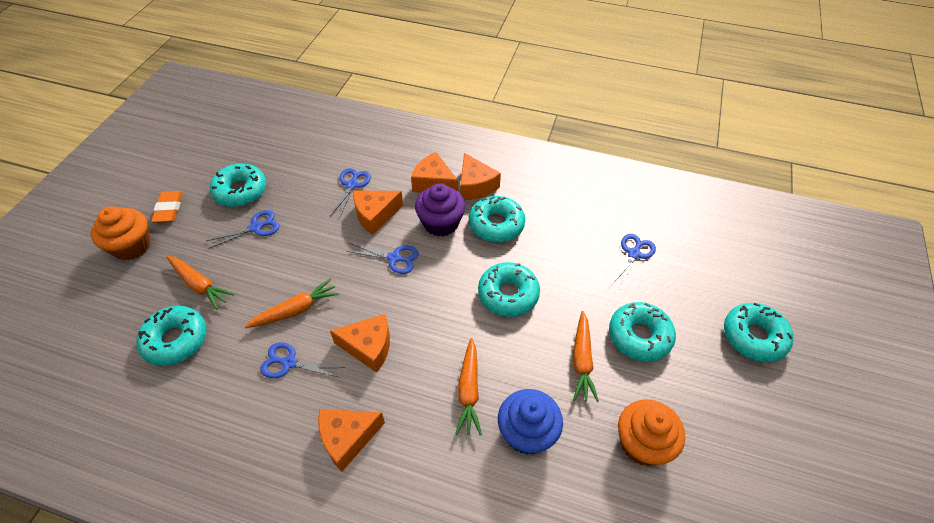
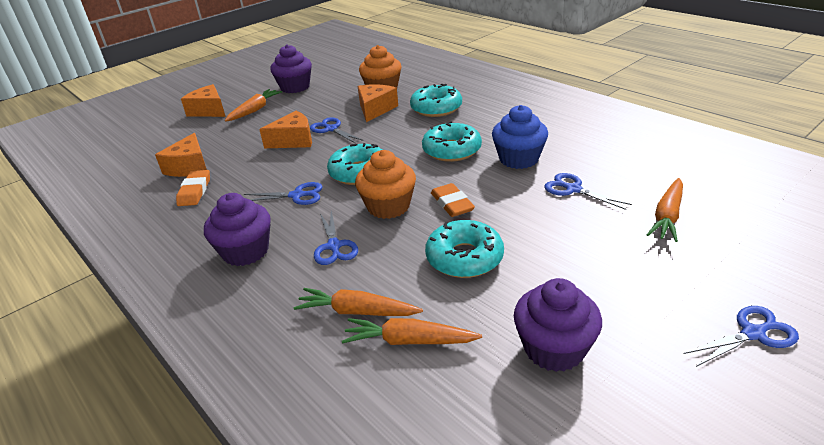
orange cheese: 5 -> 4
orange eraser: 1 -> 2
purple cupcake: 1 -> 3
turquoise donut: 6 -> 4

